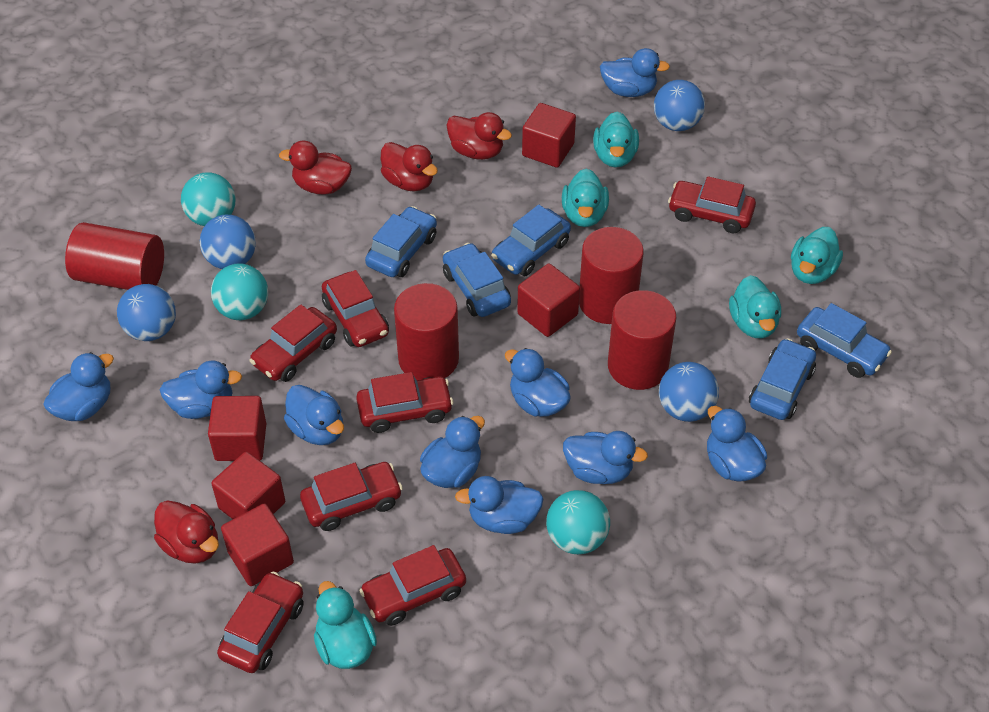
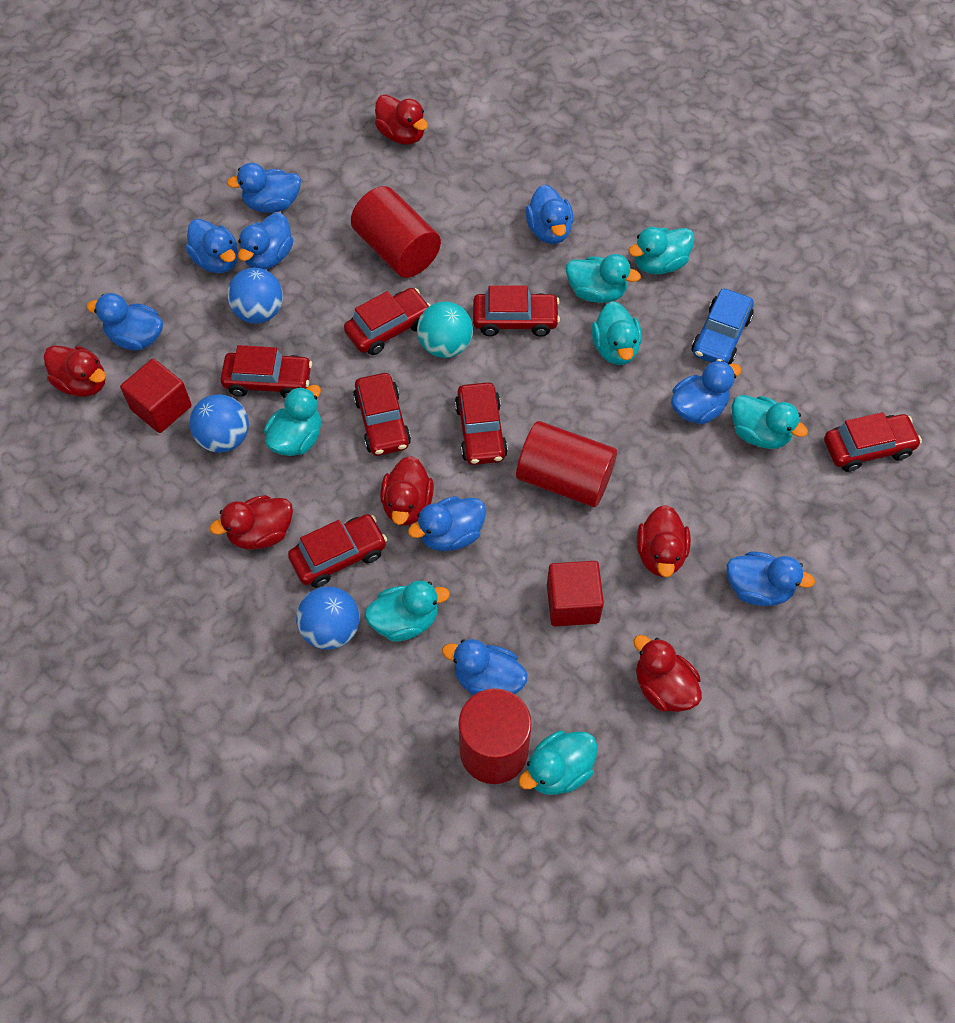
blue ball: 4 -> 3
blue car: 5 -> 1
red cube: 5 -> 2
red cylinder: 4 -> 3
red duck: 4 -> 6
turquoise ball: 3 -> 1
turquoise duck: 5 -> 7

